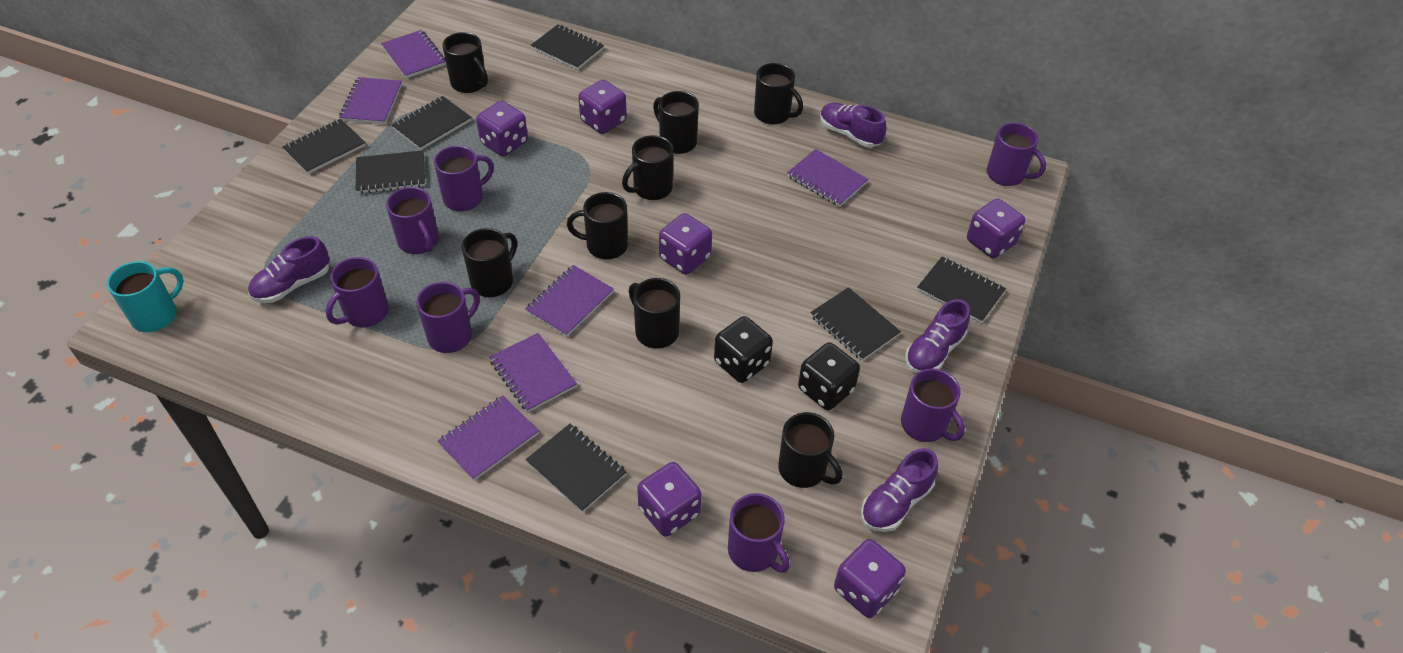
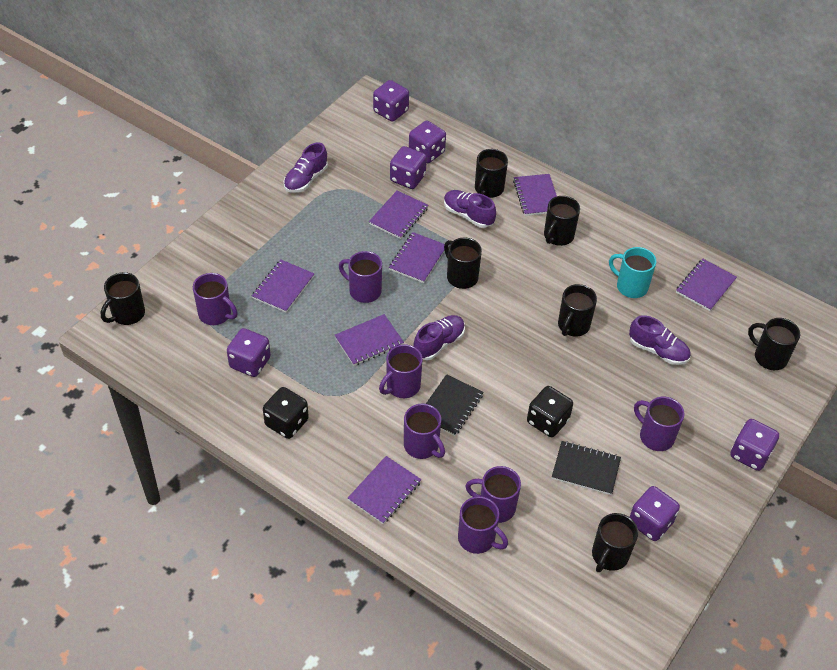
black mug: 8 -> 7
black notebook: 7 -> 2
purple notebook: 6 -> 7

